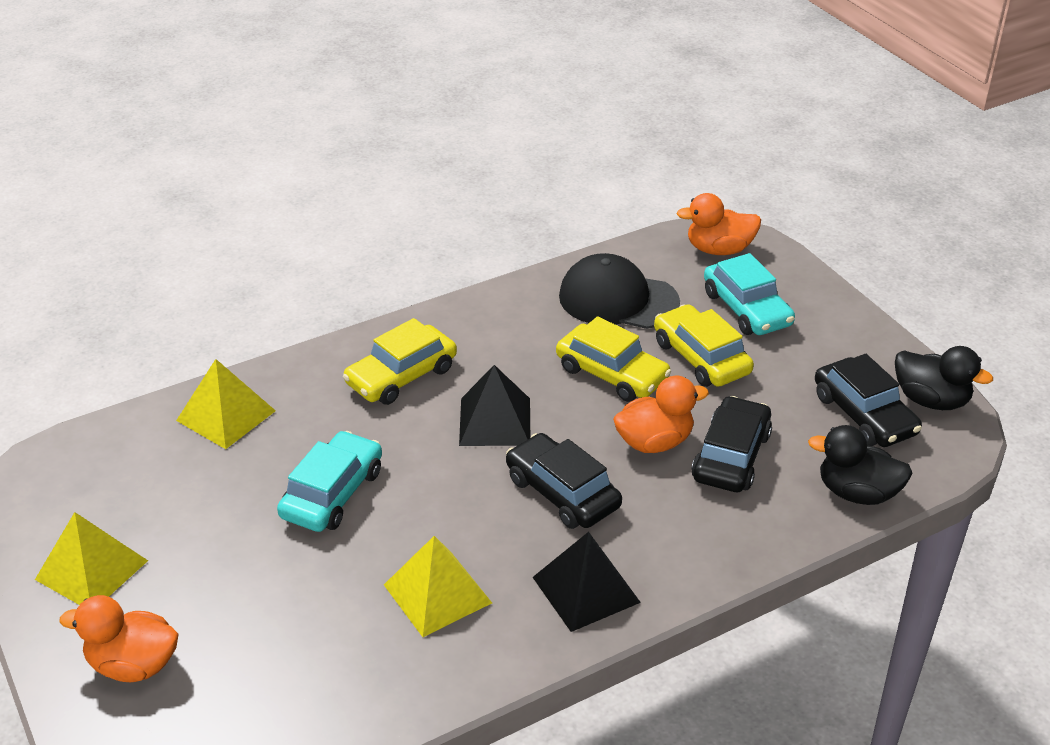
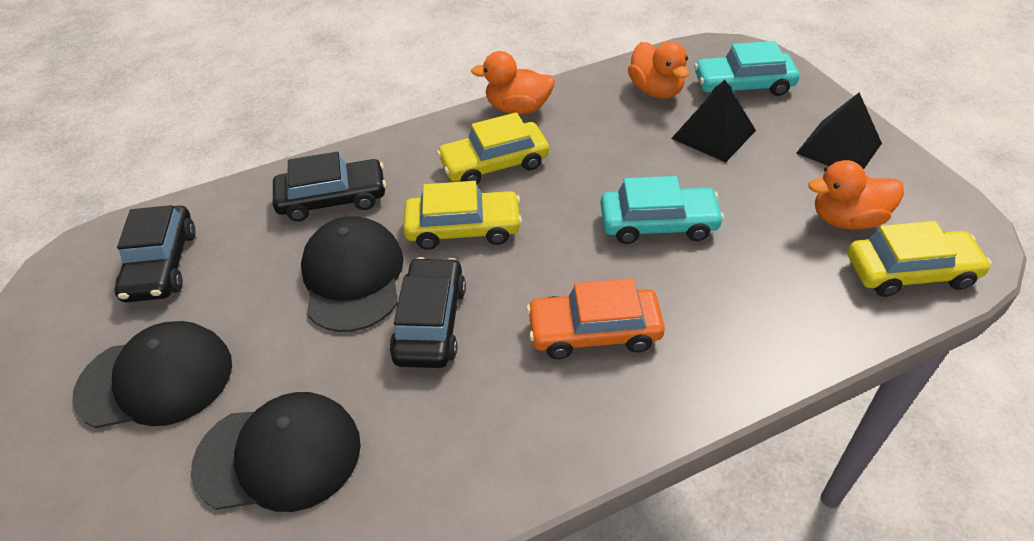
black cap: 1 -> 3
black duck: 2 -> 0
orange car: 0 -> 1
yellow pyramid: 3 -> 0

